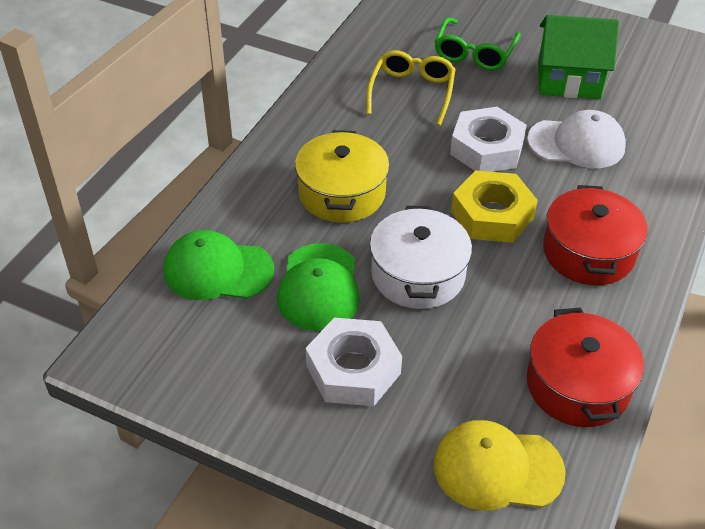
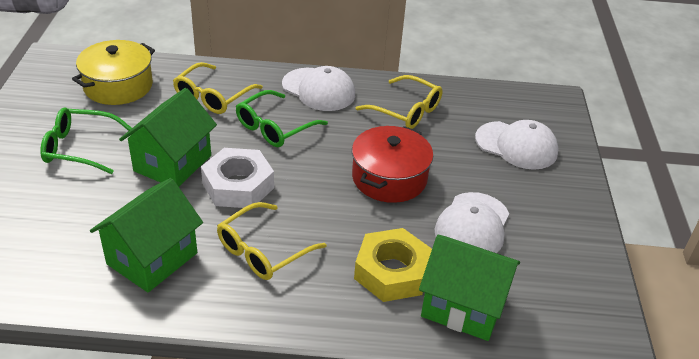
green cap: 2 -> 0
green glasses: 1 -> 2
green house: 1 -> 3
red pot: 2 -> 1
white cap: 1 -> 3
white nut: 2 -> 1
white pot: 1 -> 0
yellow cap: 1 -> 0
yellow glasses: 1 -> 3

